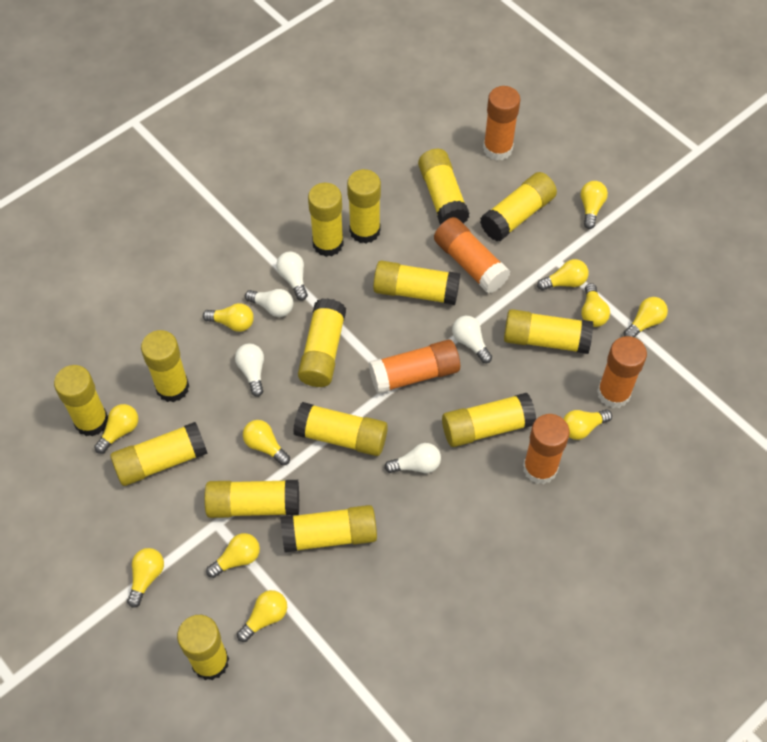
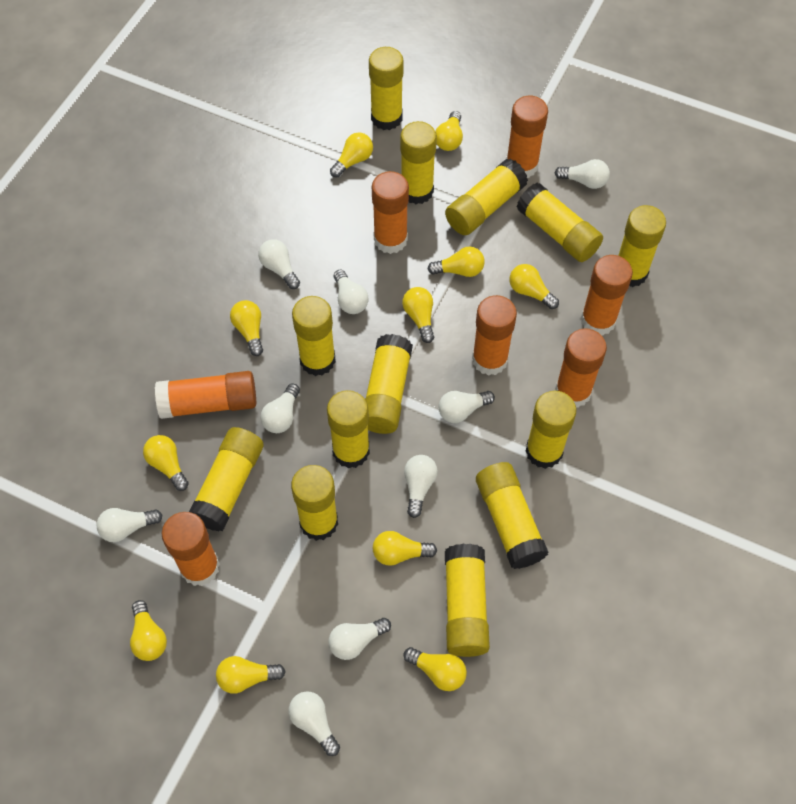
orange glue stick: 5 -> 7
white light bulb: 5 -> 9
yellow glue stick: 15 -> 13

